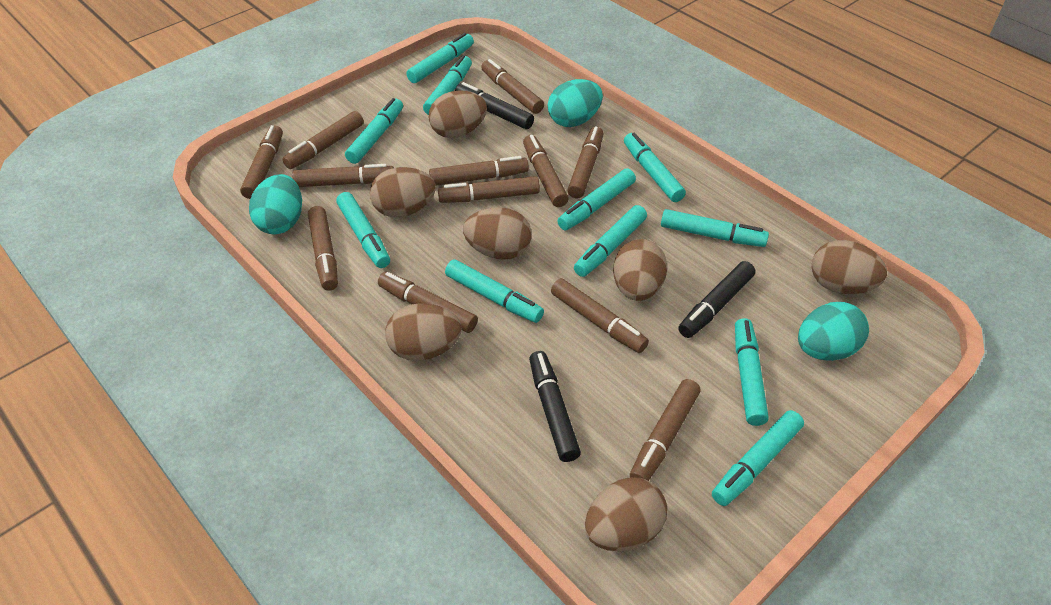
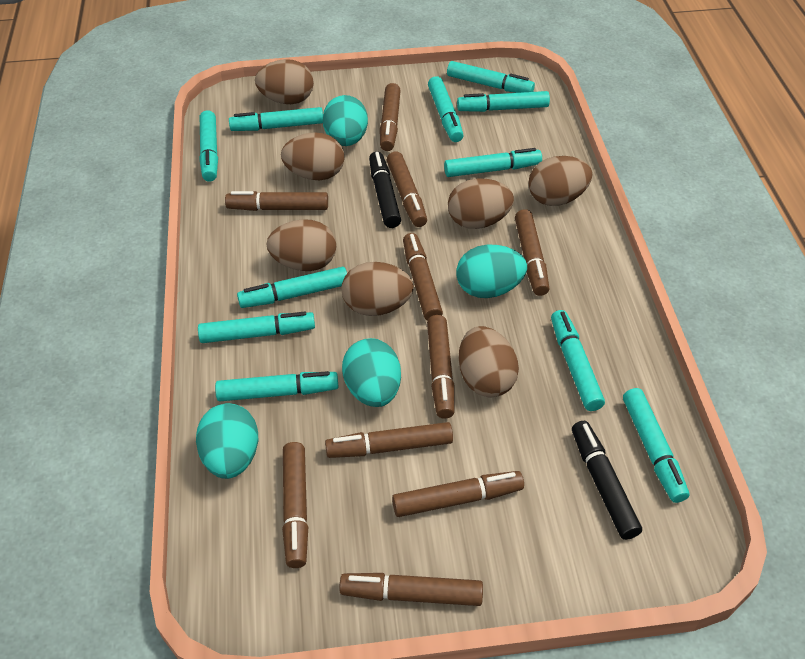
black marker: 3 -> 2
brown marker: 12 -> 10
turquoise egg: 3 -> 4

